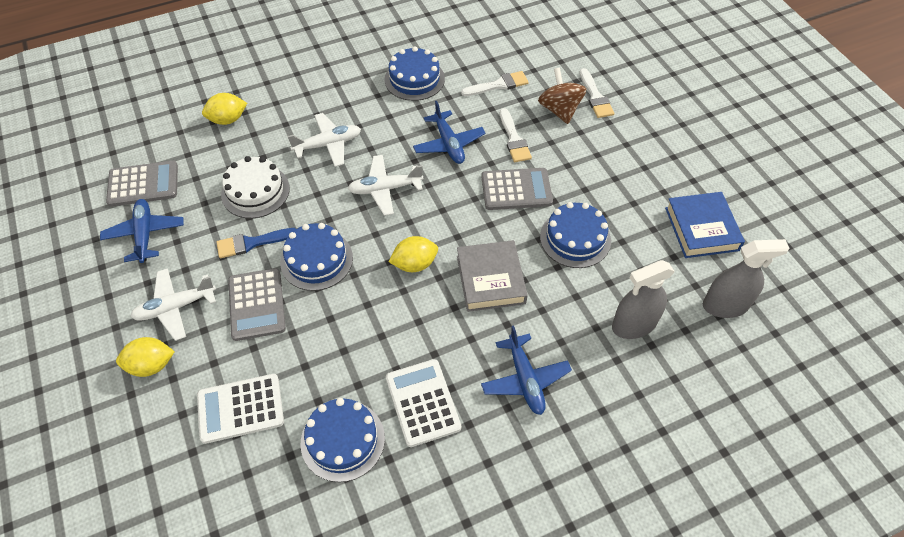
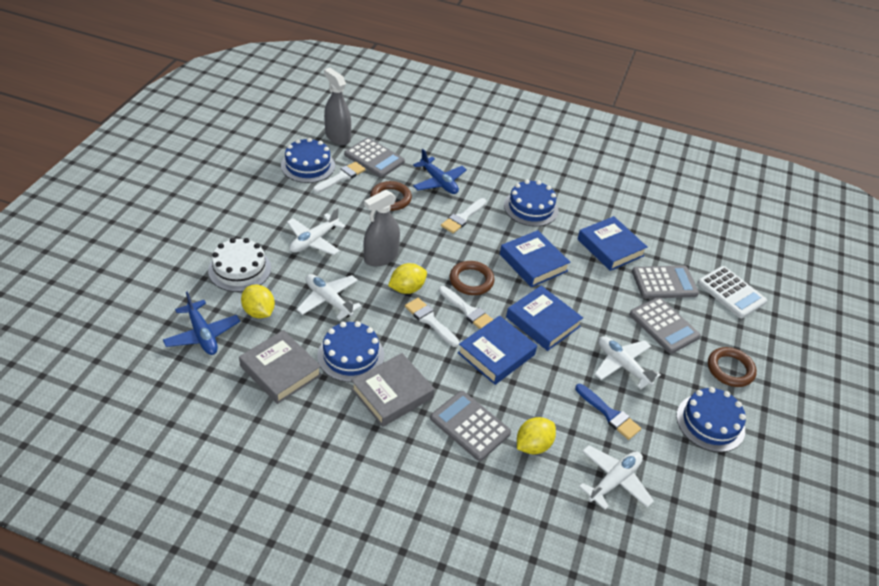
blue book: 1 -> 4
blue plane: 3 -> 2
brown ring: 0 -> 3
brown spinning top: 1 -> 0
grey book: 1 -> 2
grey calculator: 3 -> 4
white brush: 3 -> 4
white calculator: 2 -> 1
white plane: 3 -> 4

